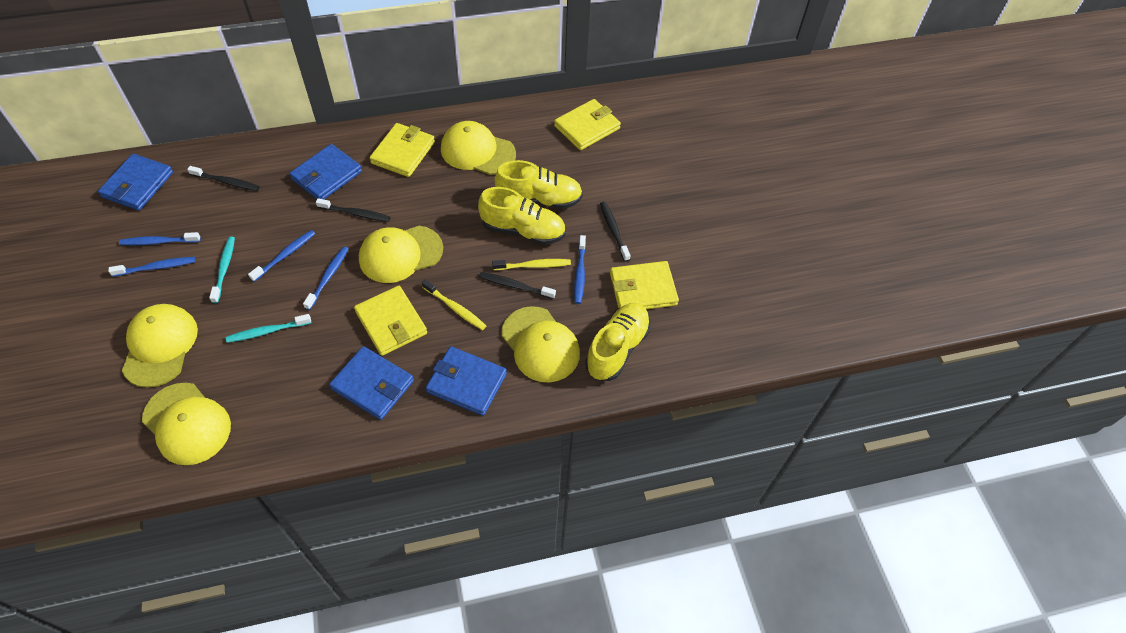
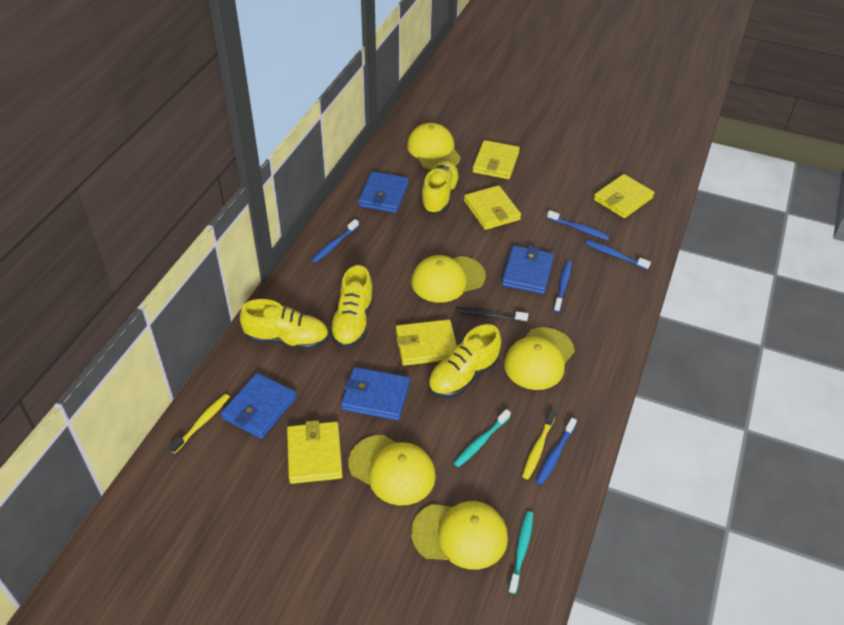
black toothbrush: 4 -> 1
yellow shoe: 3 -> 4
yellow wallet: 4 -> 5

